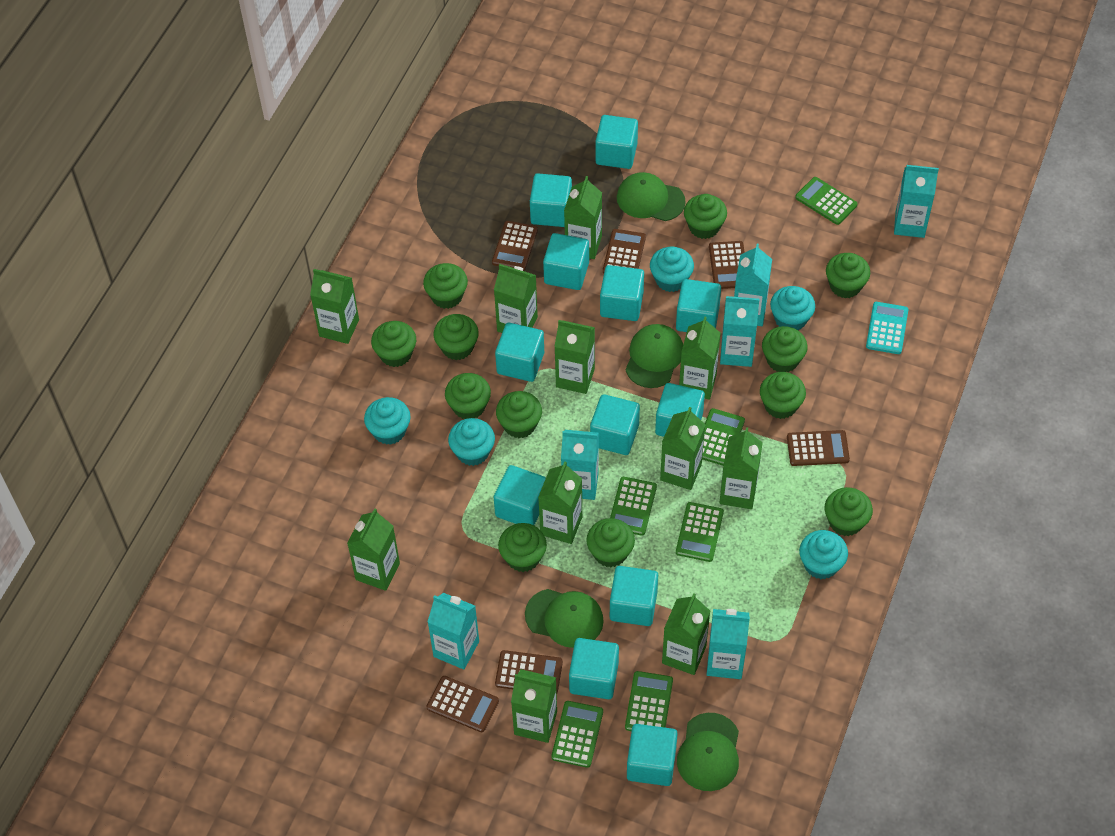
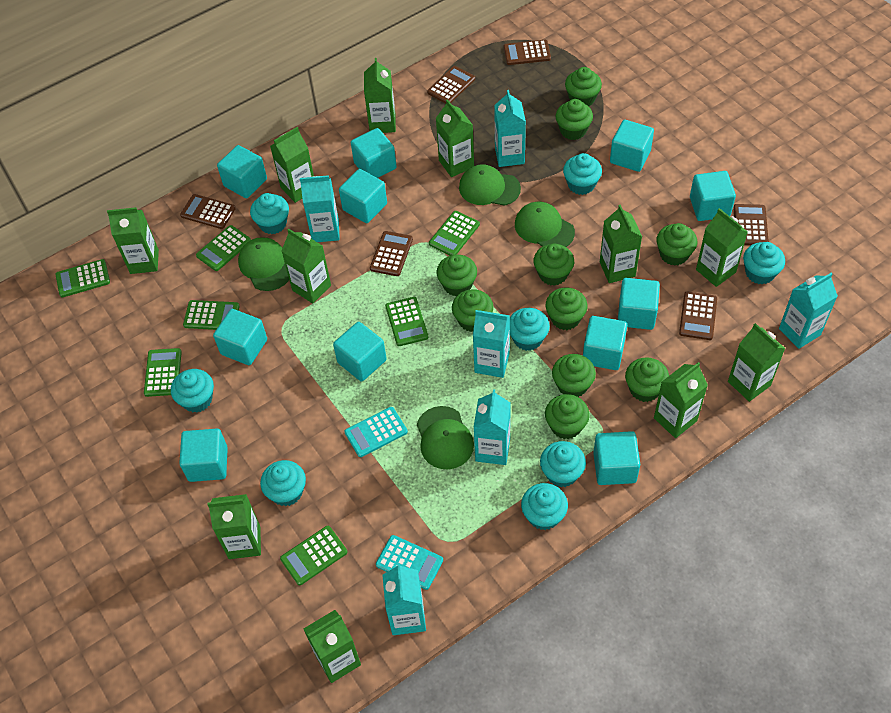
green calculator: 6 -> 7
green cupcake: 12 -> 10
turquoise calculator: 1 -> 2
turquoise cube: 12 -> 11
turquoise cupcake: 5 -> 8

